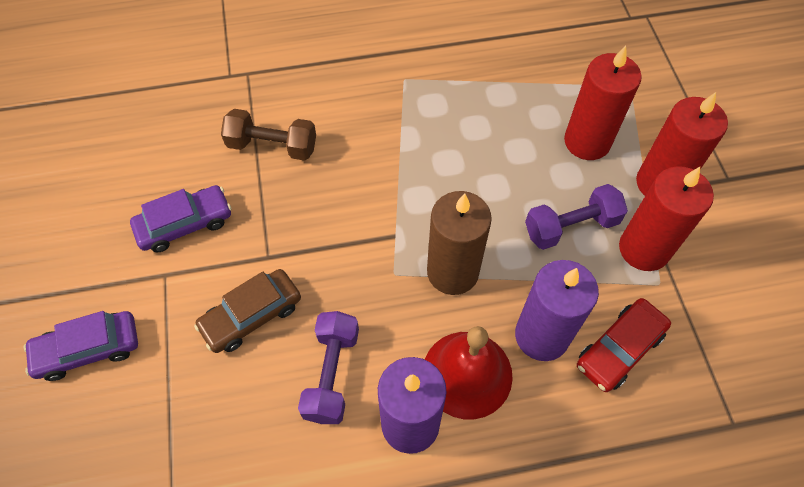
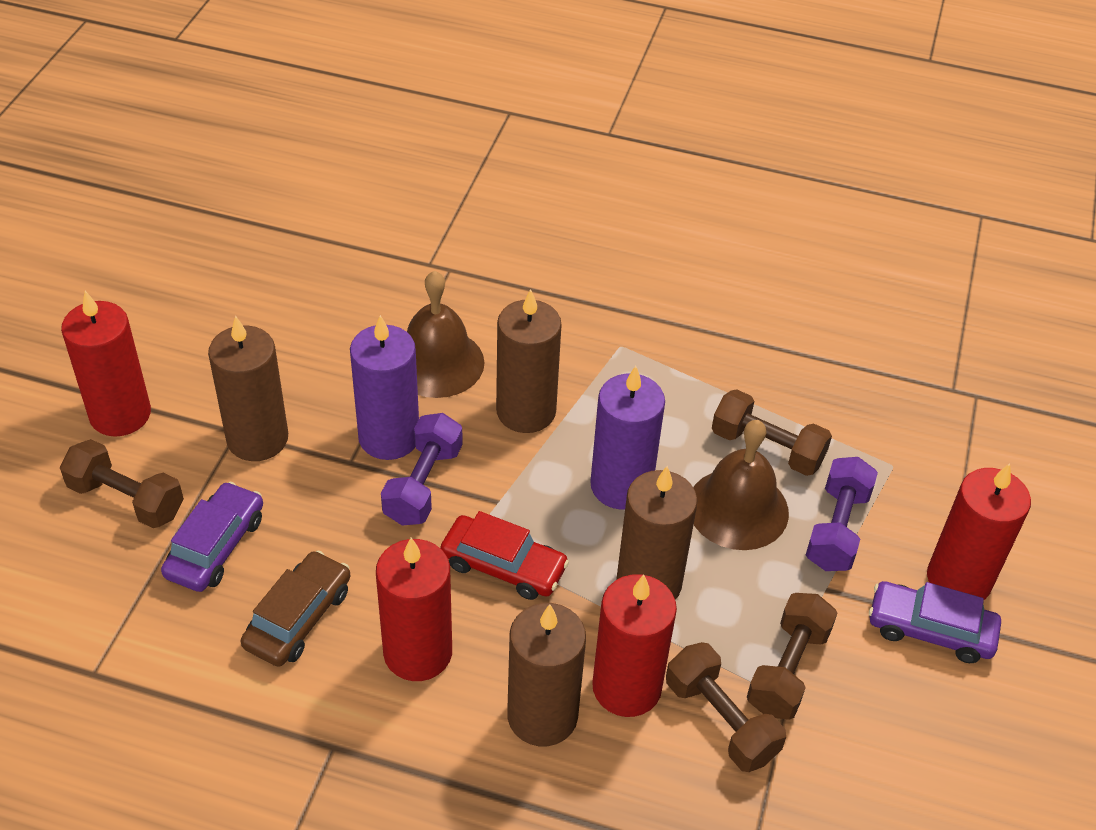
brown bell: 0 -> 2
brown candle: 1 -> 4
brown dumbbell: 1 -> 4
red bell: 1 -> 0
red candle: 3 -> 4

